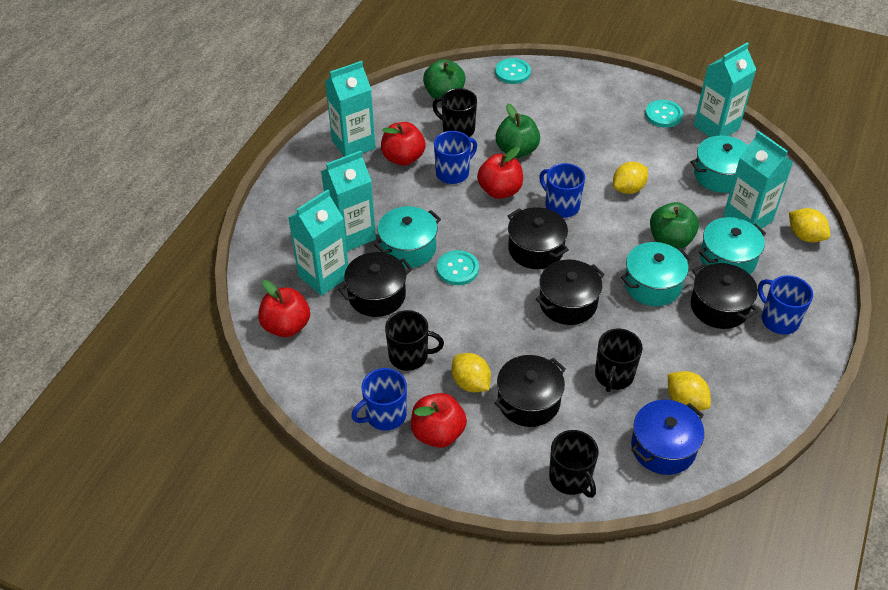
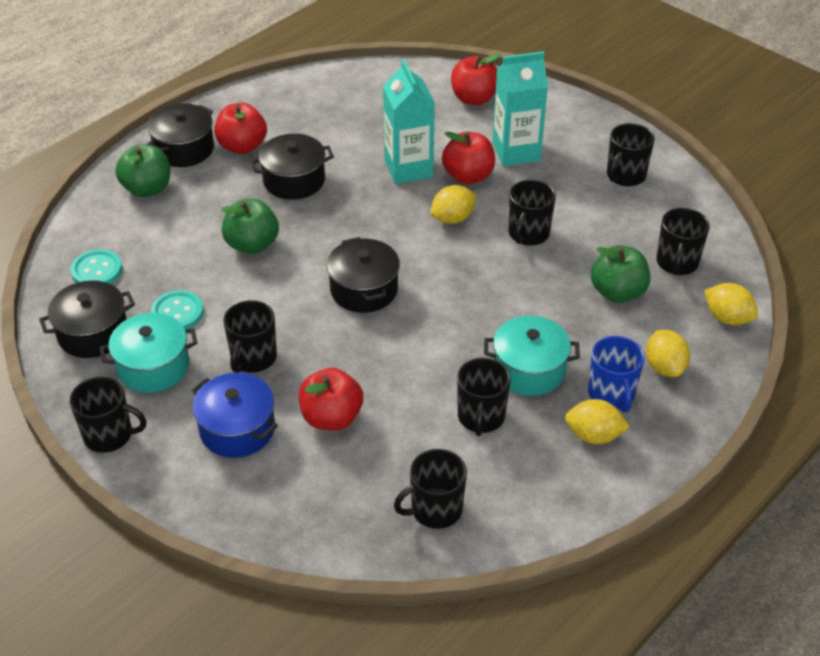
black mug: 4 -> 7
black pot: 5 -> 4
blue mug: 4 -> 1
turquoise button: 3 -> 2
turquoise carton: 5 -> 2
turquoise pot: 4 -> 2

